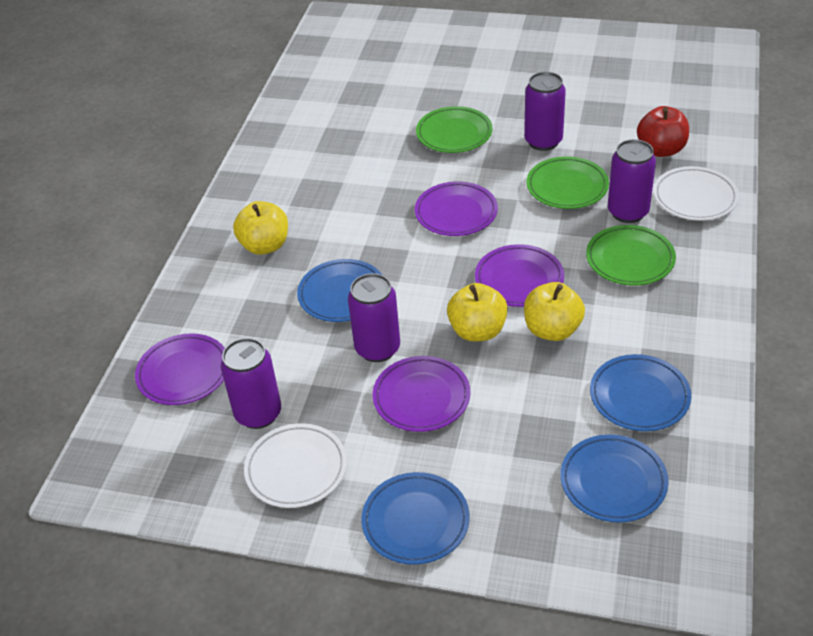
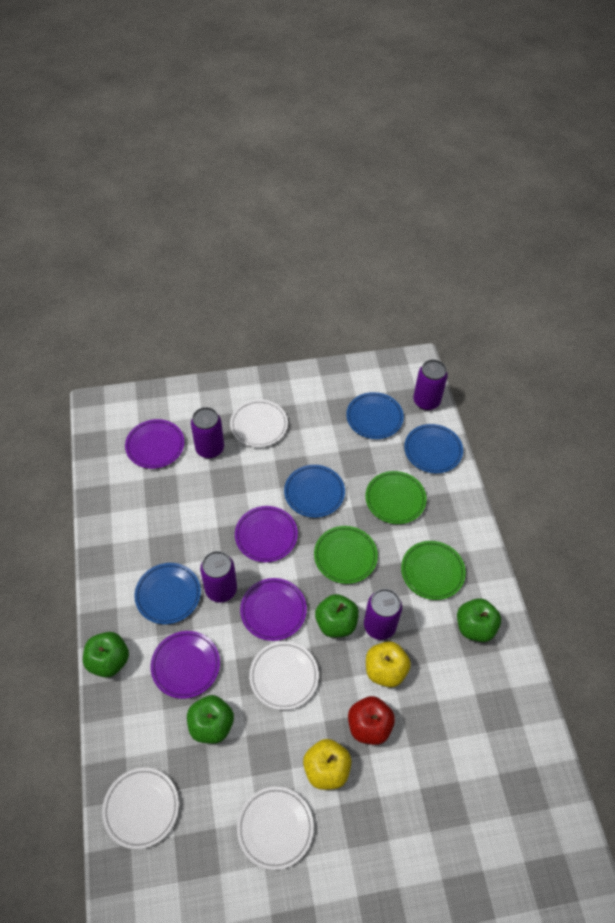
green apple: 0 -> 4
white plate: 2 -> 4
yellow apple: 3 -> 2

